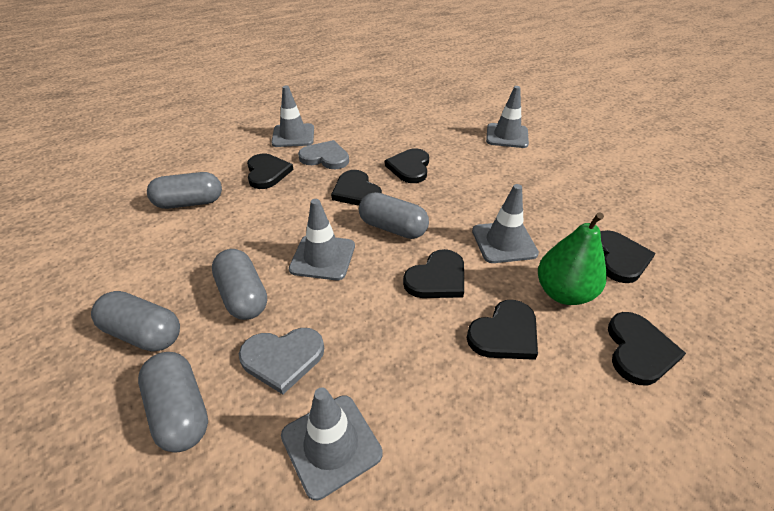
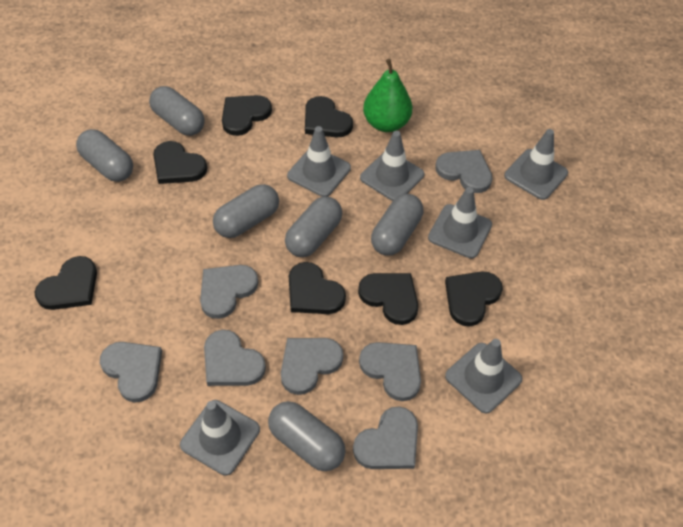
grey capsule: 5 -> 6
grey heart: 2 -> 7
grey traffic cone: 5 -> 6

